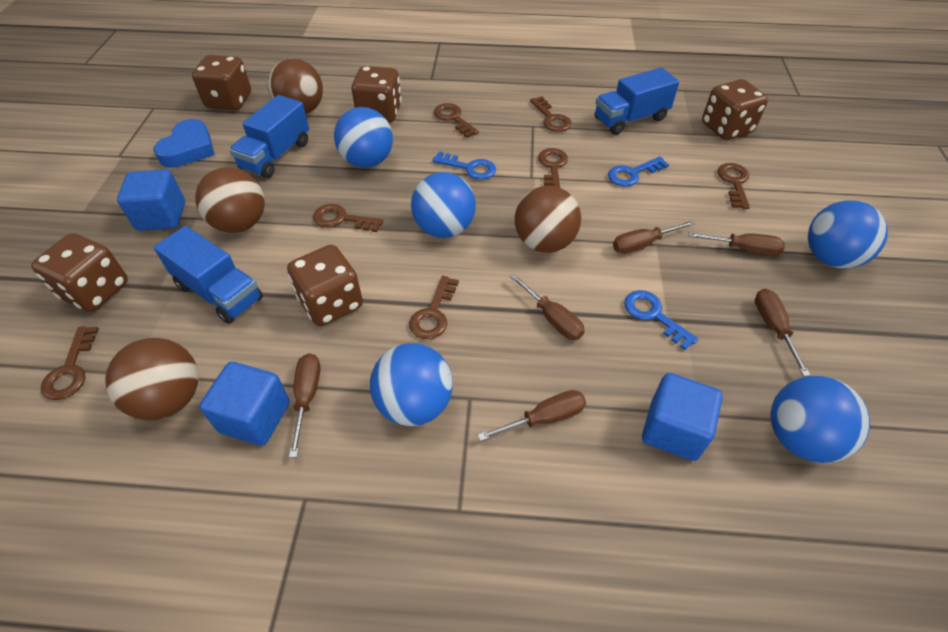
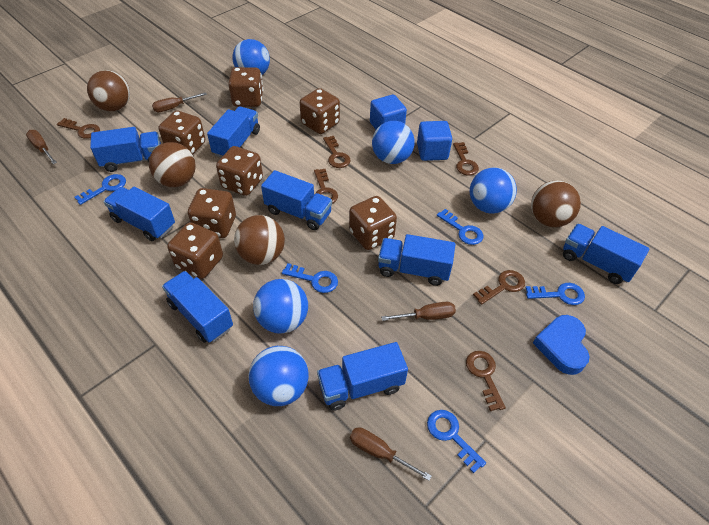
blue cube: 3 -> 2
blue key: 3 -> 5
blue truck: 3 -> 8
brown dice: 5 -> 7
brown key: 7 -> 6
brown screwdriver: 6 -> 4

